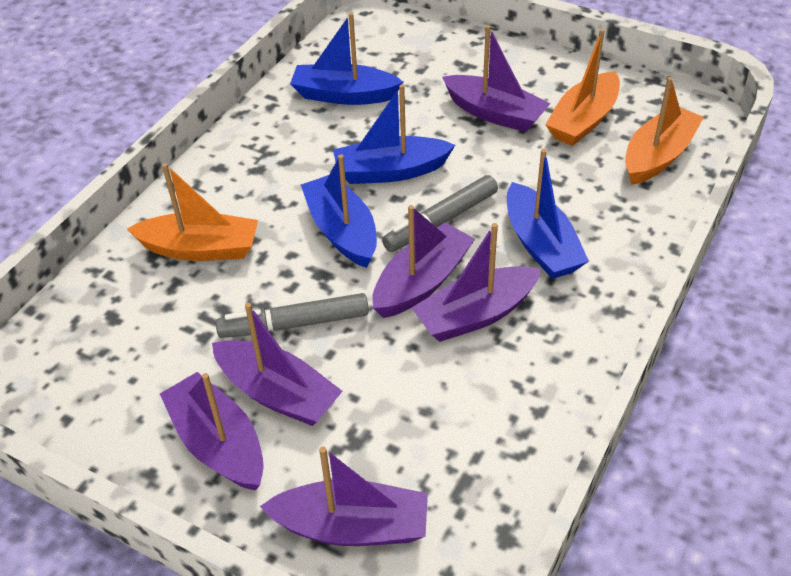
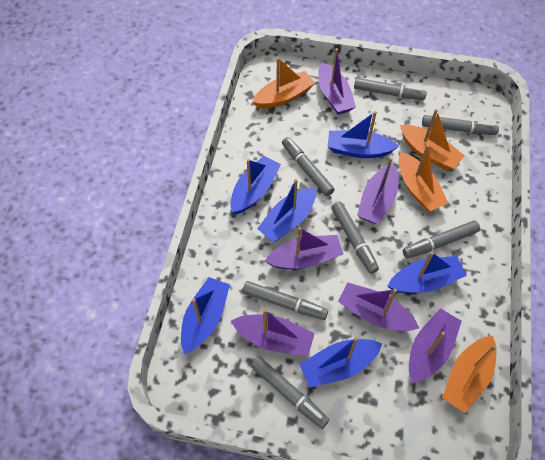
blue boat: 4 -> 6
grey marker: 2 -> 7
orange boat: 3 -> 4

